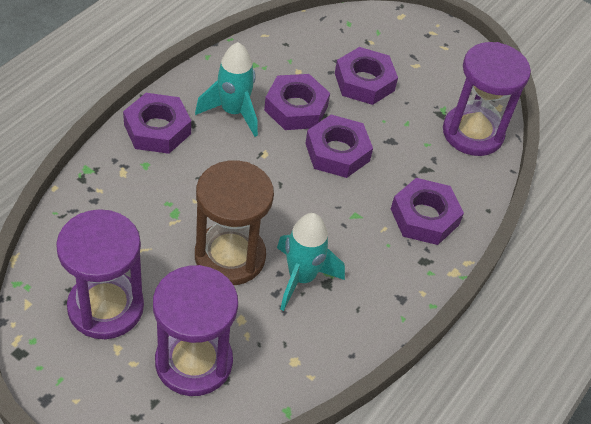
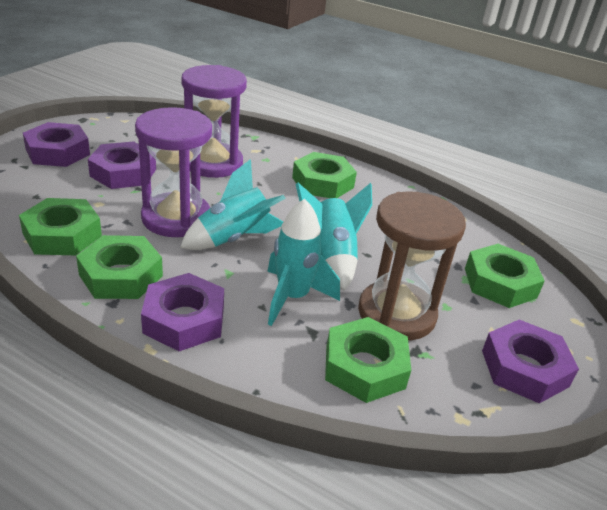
green nut: 0 -> 5
purple hourglass: 3 -> 2
purple nut: 5 -> 4
turquoise rocket: 2 -> 3

